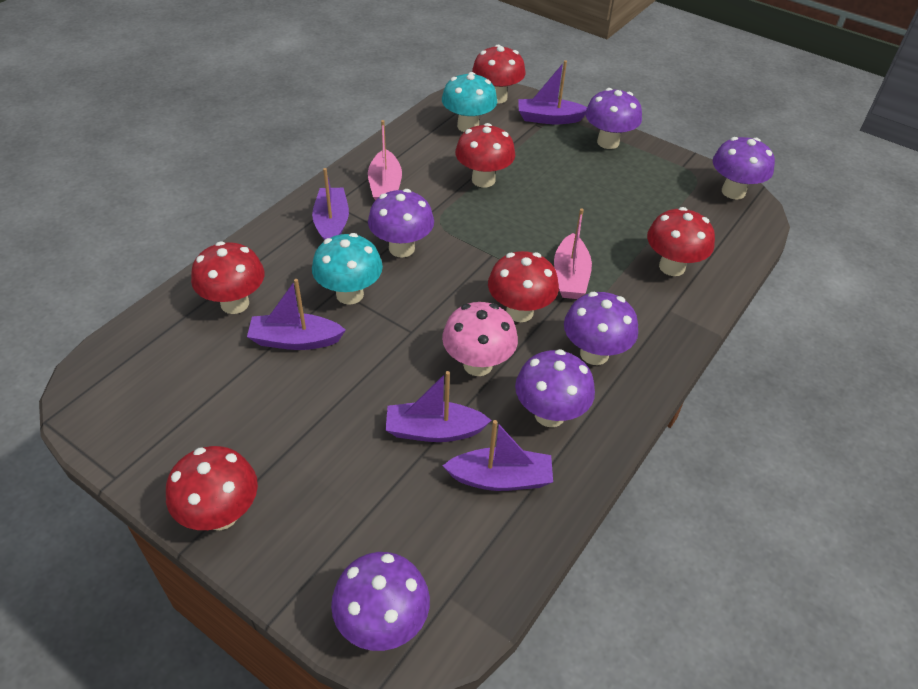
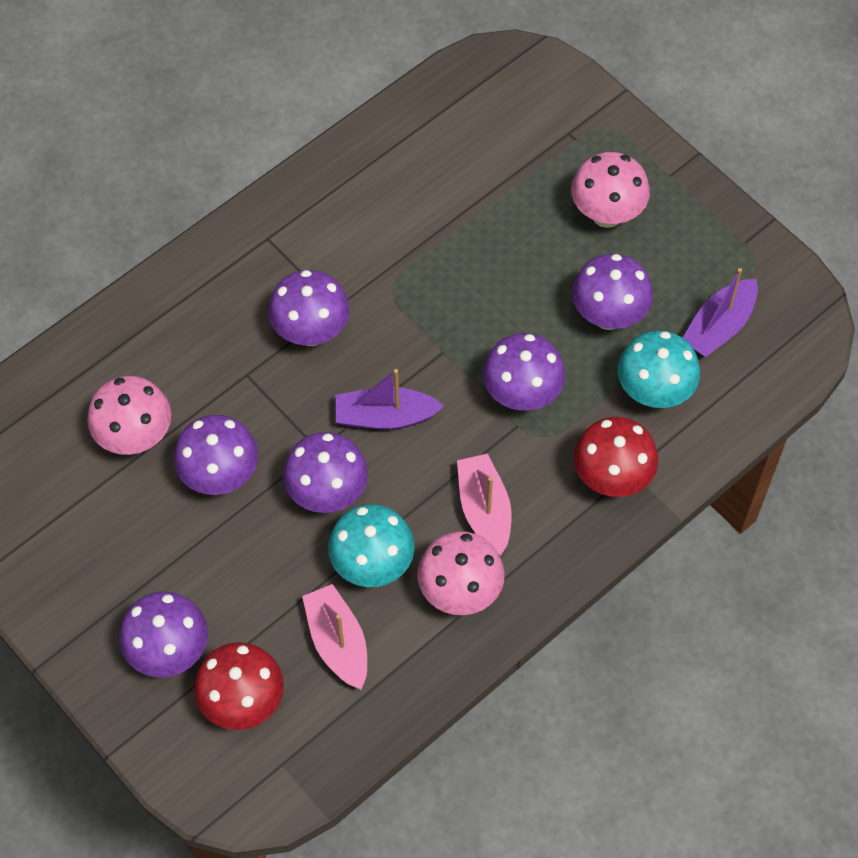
pink mushroom: 1 -> 3
purple boat: 5 -> 2
red mushroom: 6 -> 2

